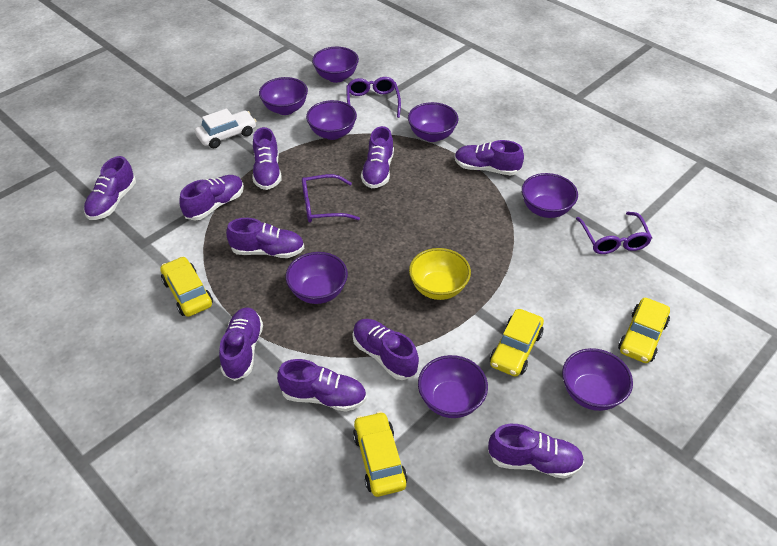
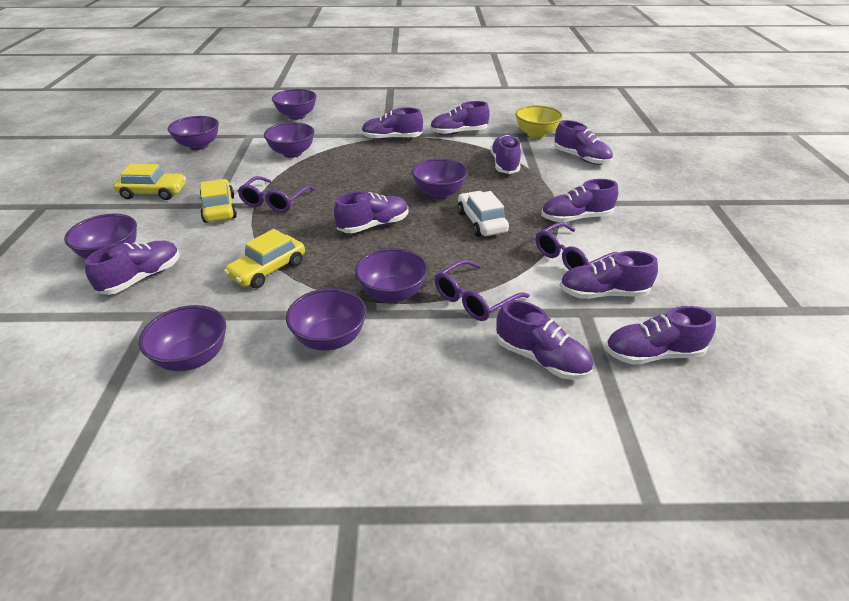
yellow car: 4 -> 3

